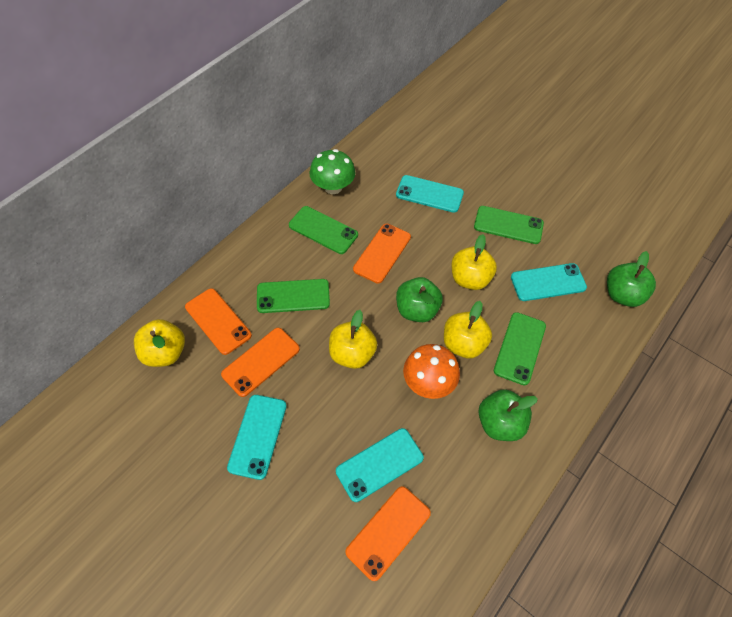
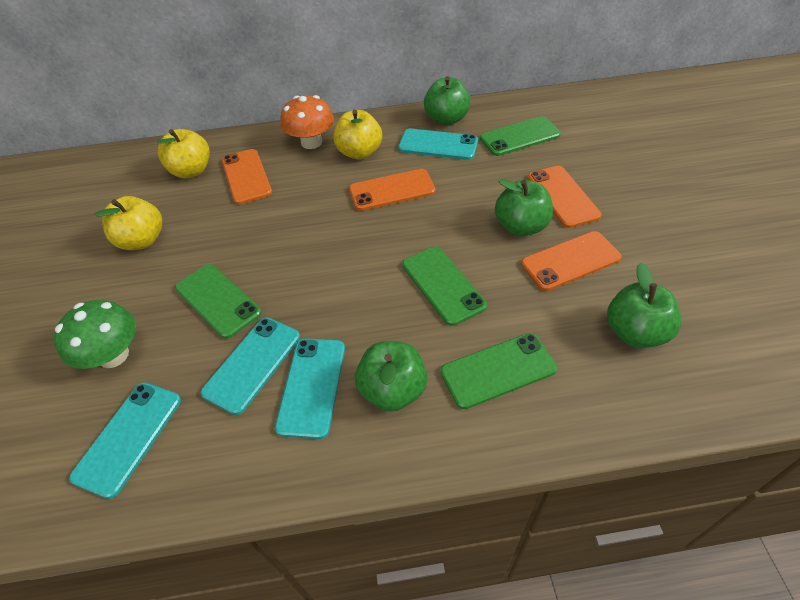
green apple: 3 -> 4
yellow apple: 4 -> 3

